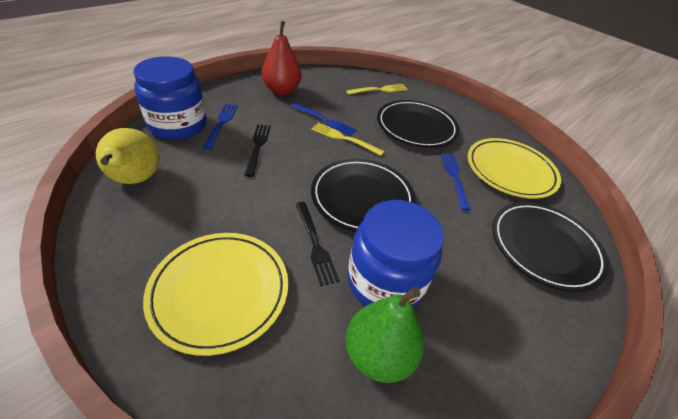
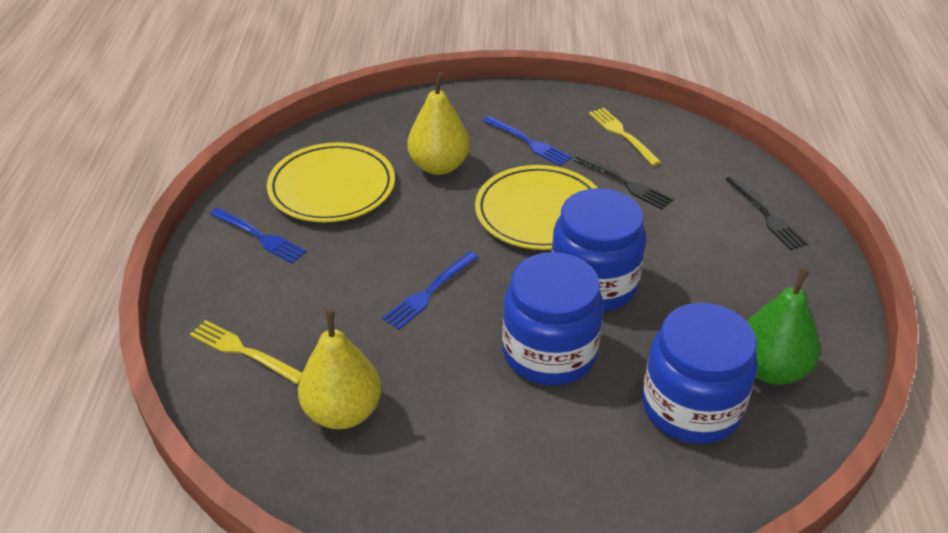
black plate: 3 -> 0
blue jar: 2 -> 3
red pear: 1 -> 0
yellow pear: 1 -> 2

